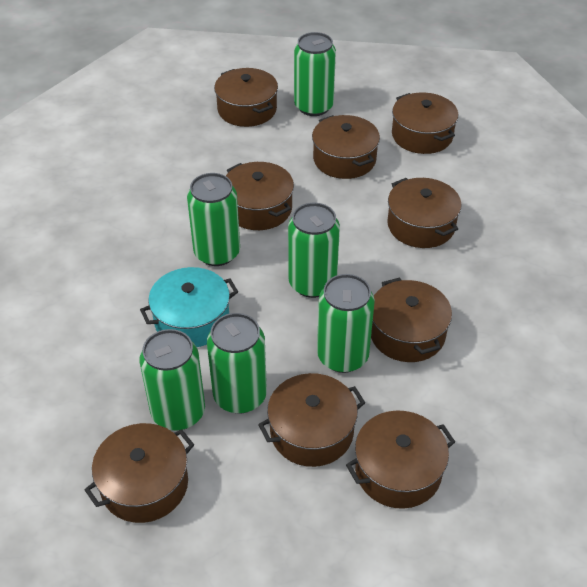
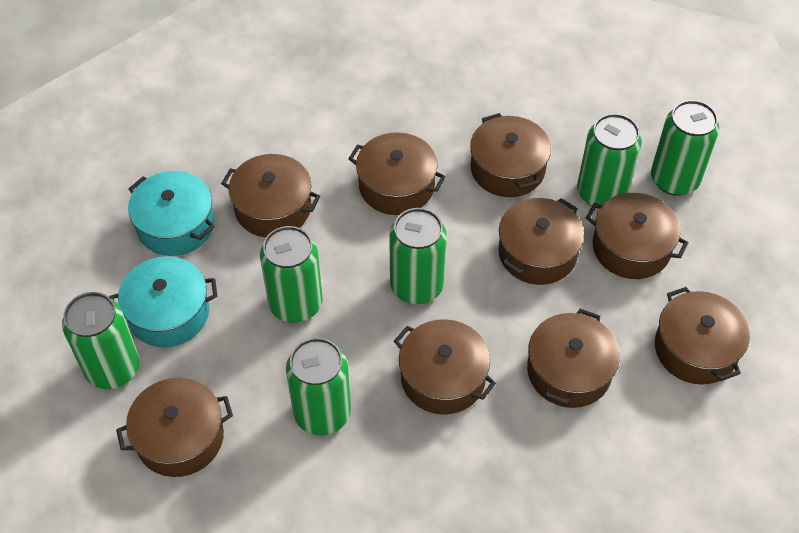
turquoise pot: 1 -> 2

